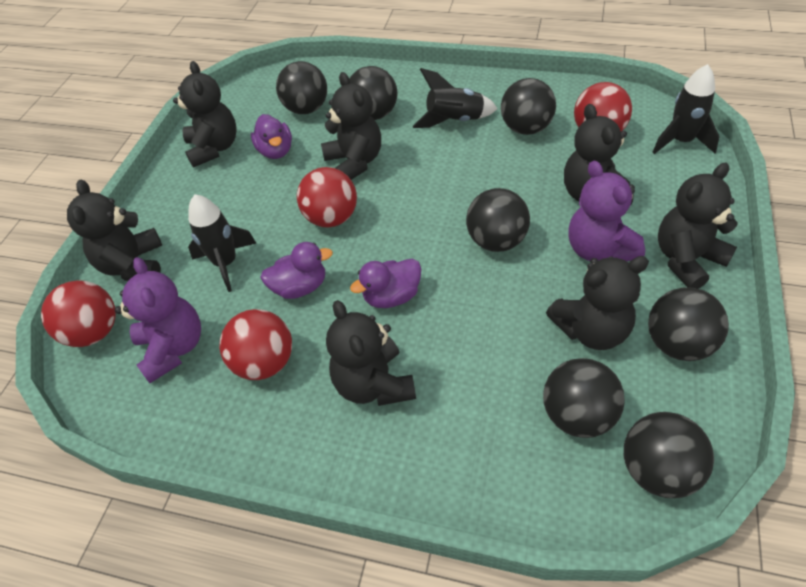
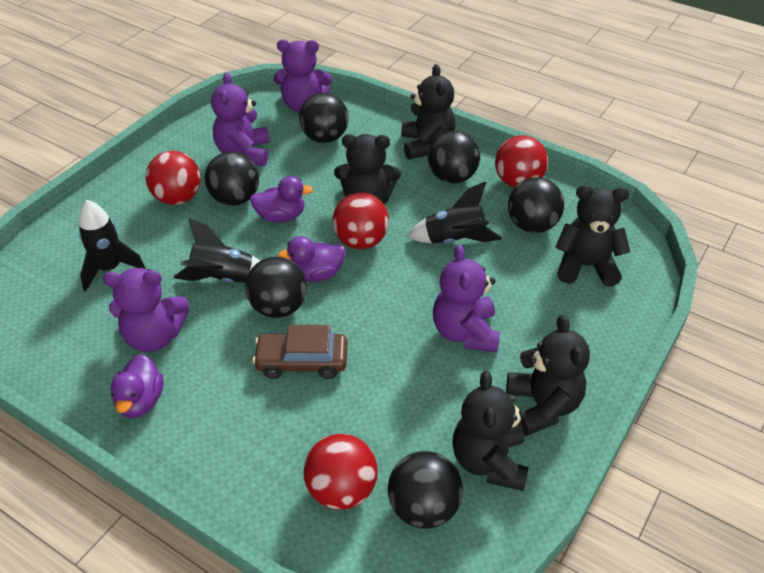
black ball: 7 -> 6
black teddy bear: 7 -> 5
brown car: 0 -> 1
purple teddy bear: 2 -> 4

